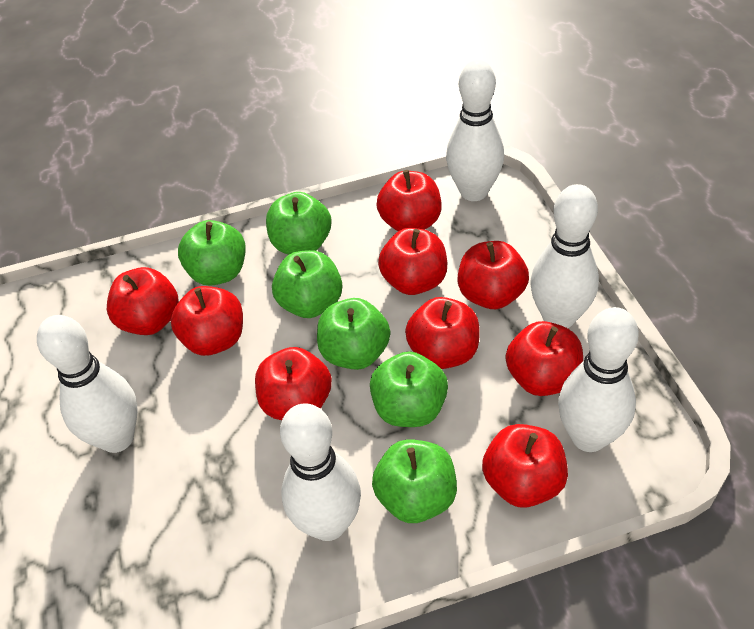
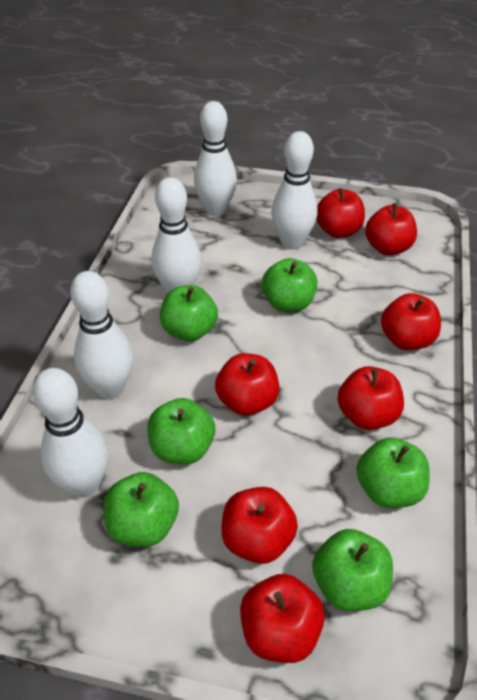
red apple: 9 -> 7

